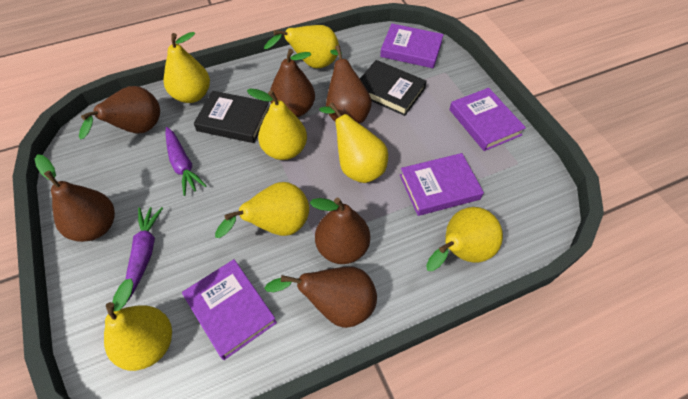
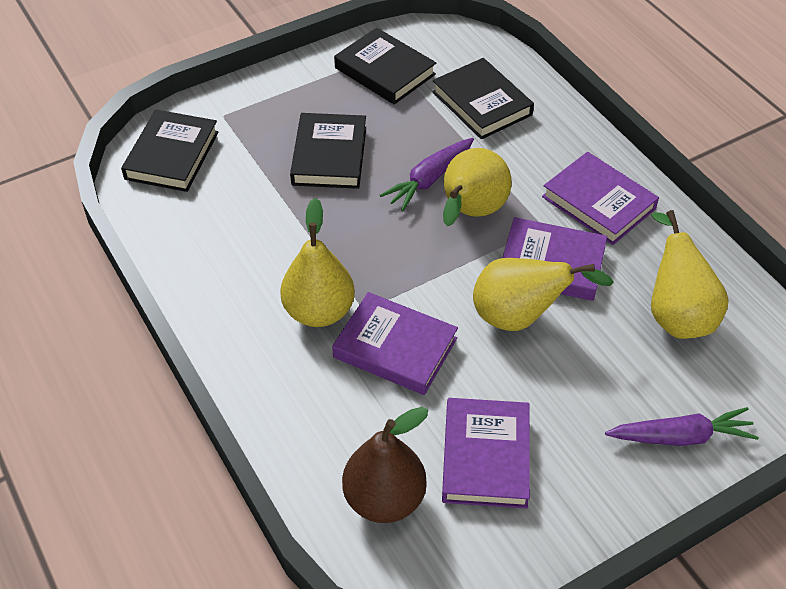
black book: 2 -> 4
brown pear: 6 -> 1
yellow pear: 7 -> 4

